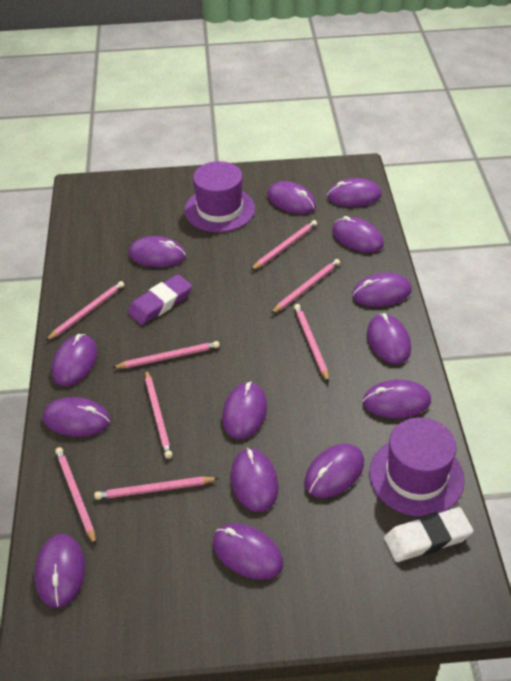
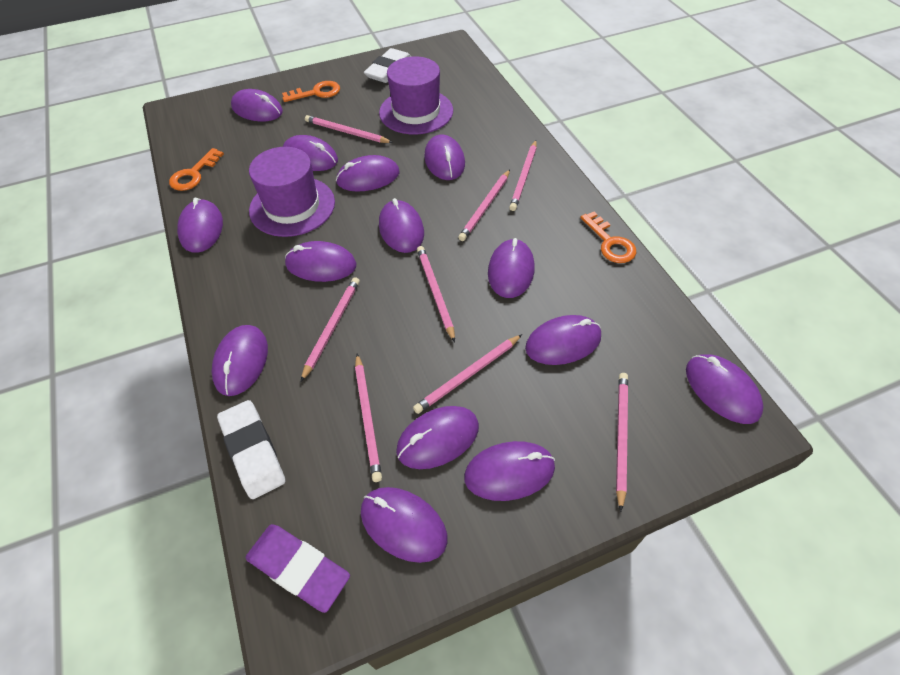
orange key: 0 -> 3
white eraser: 1 -> 2

